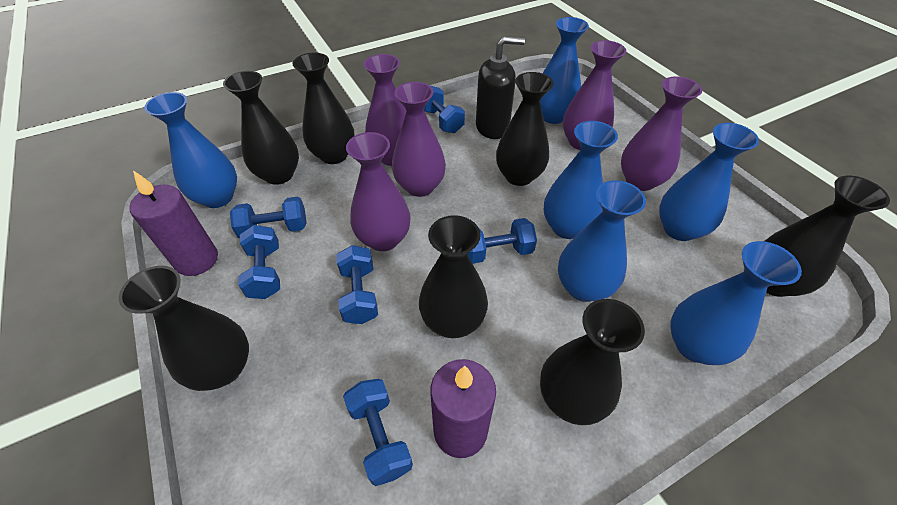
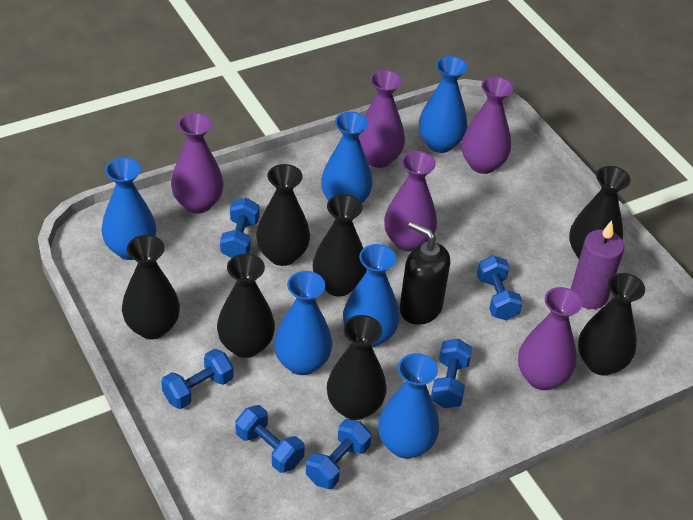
purple candle: 2 -> 1

